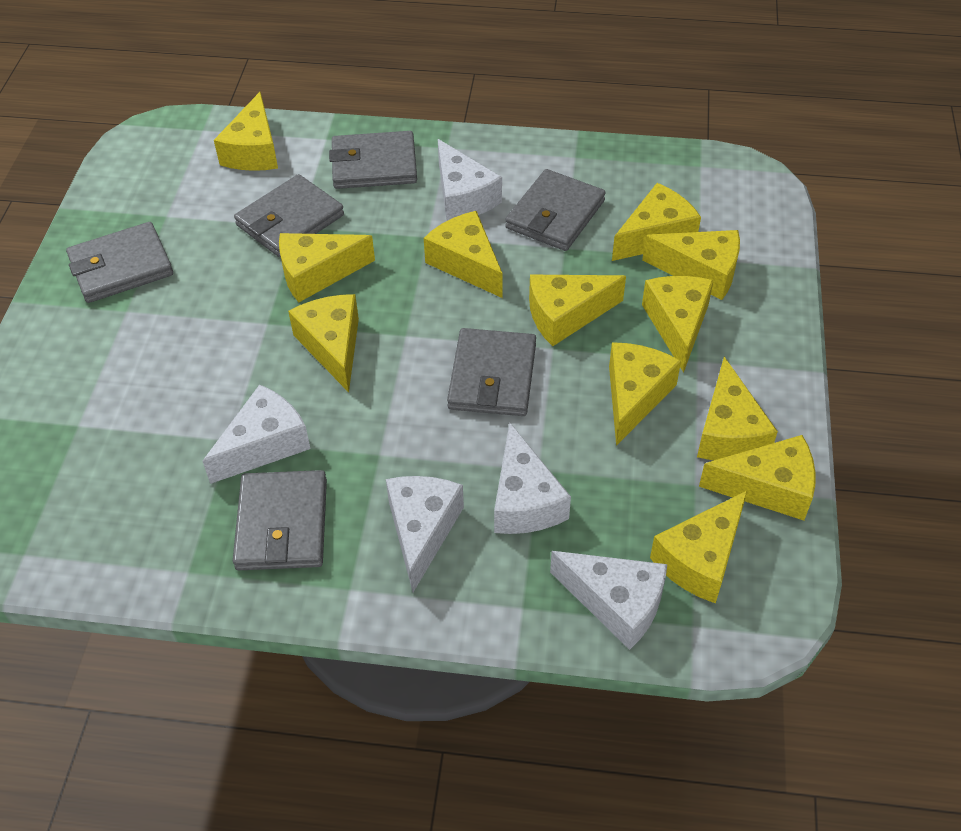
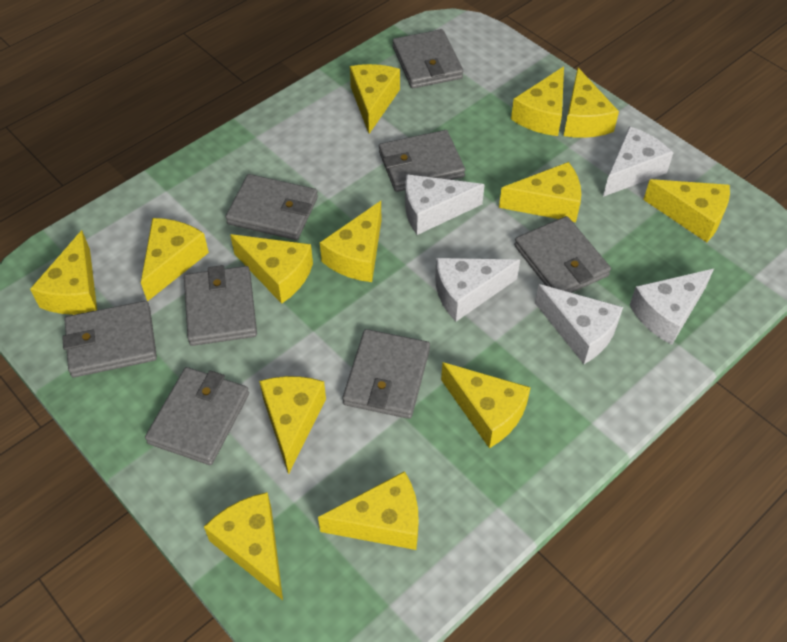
grey wallet: 6 -> 8
yellow cheese: 12 -> 13

